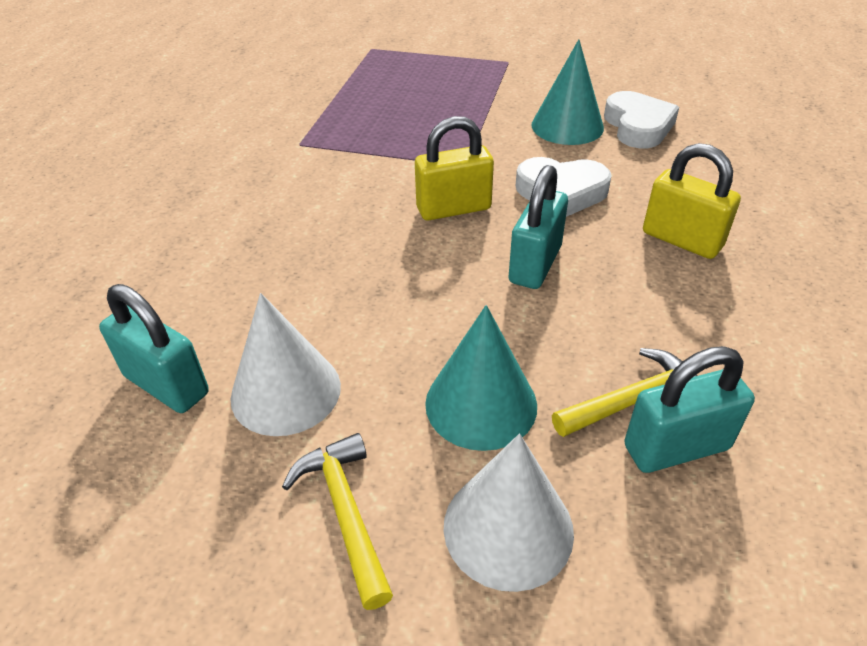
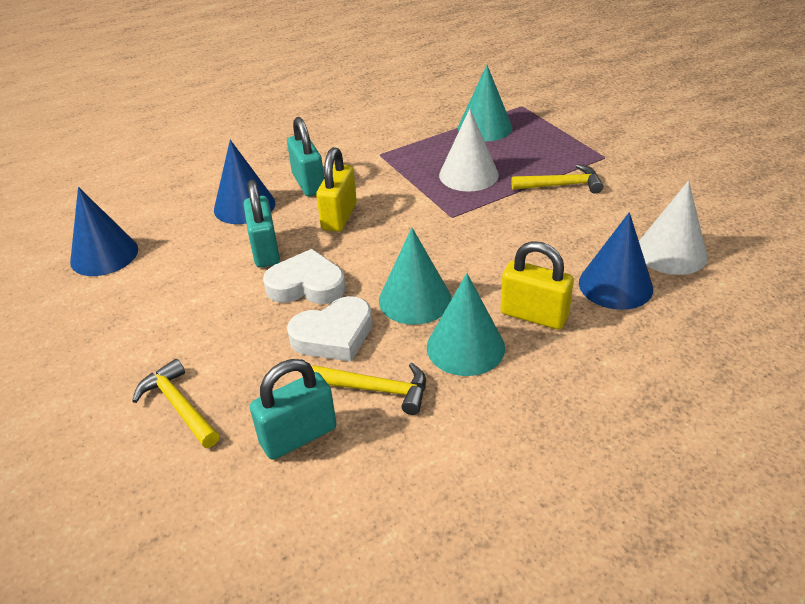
blue cone: 0 -> 3
turquoise cone: 2 -> 3
yellow hammer: 2 -> 3

